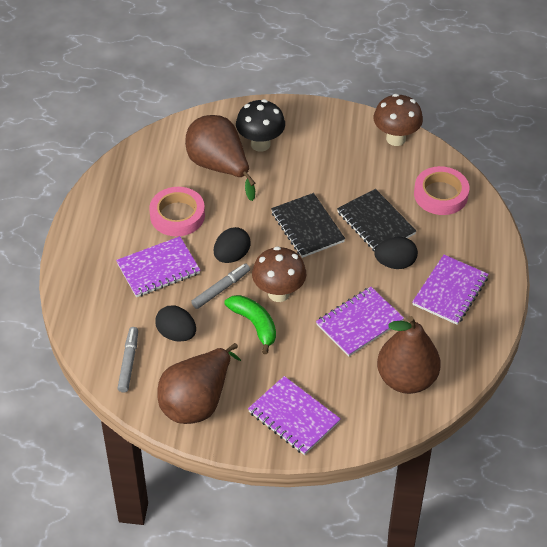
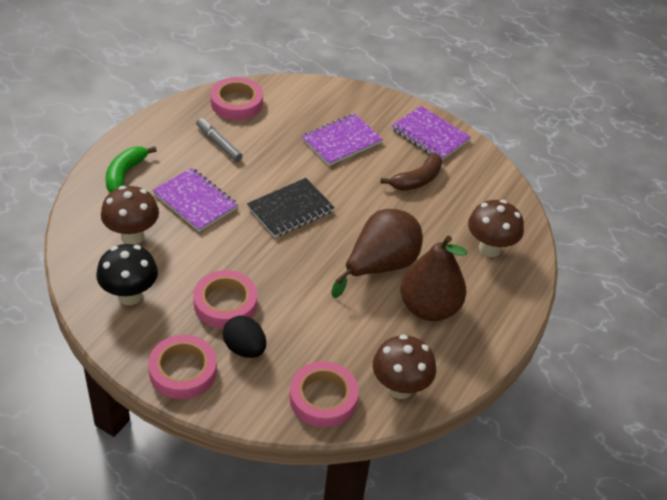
black egg: 3 -> 1
black notebook: 2 -> 1
brown banana: 0 -> 1
brown mushroom: 2 -> 3
brown pear: 3 -> 2
grey marker: 2 -> 1
pink tape: 2 -> 4
purple notebook: 4 -> 3

